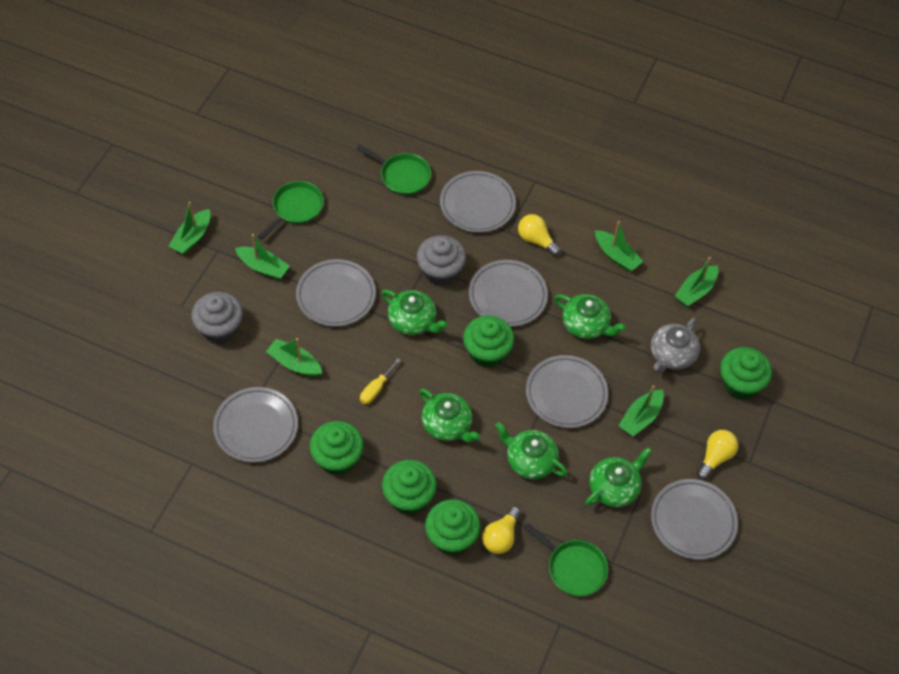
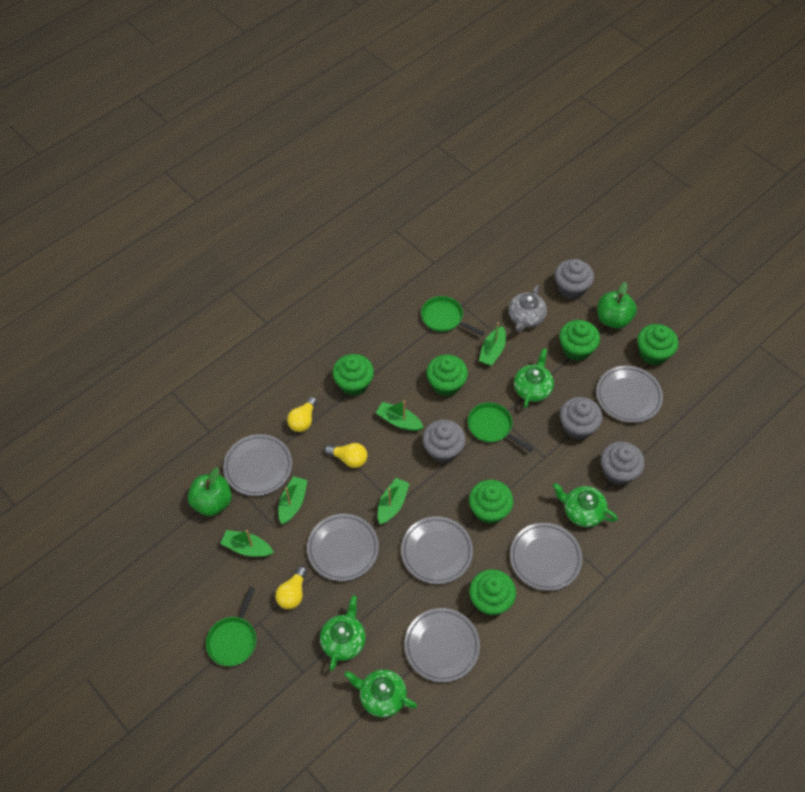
green apple: 0 -> 2
green boat: 6 -> 5
green cupcake: 5 -> 6
green teapot: 5 -> 4
grey cupcake: 2 -> 4
yellow screwdriver: 1 -> 0

